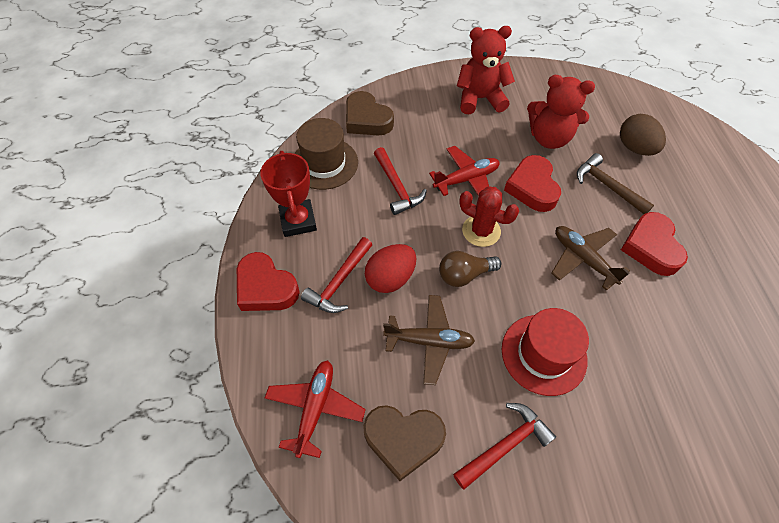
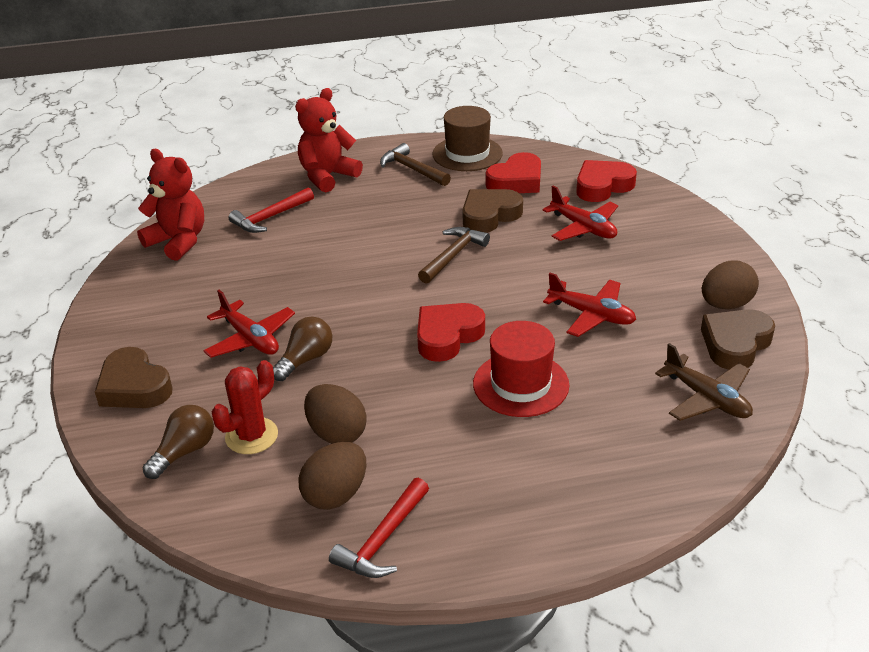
brown egg: 1 -> 3
brown hammer: 1 -> 2
brown heart: 2 -> 3
brown light bulb: 1 -> 2
brown plane: 2 -> 1
red egg: 1 -> 0
red hammer: 3 -> 2
red plane: 2 -> 3
red trophy: 1 -> 0

